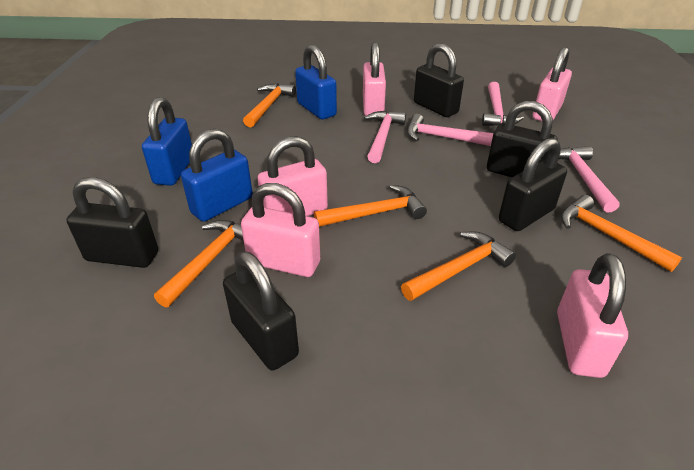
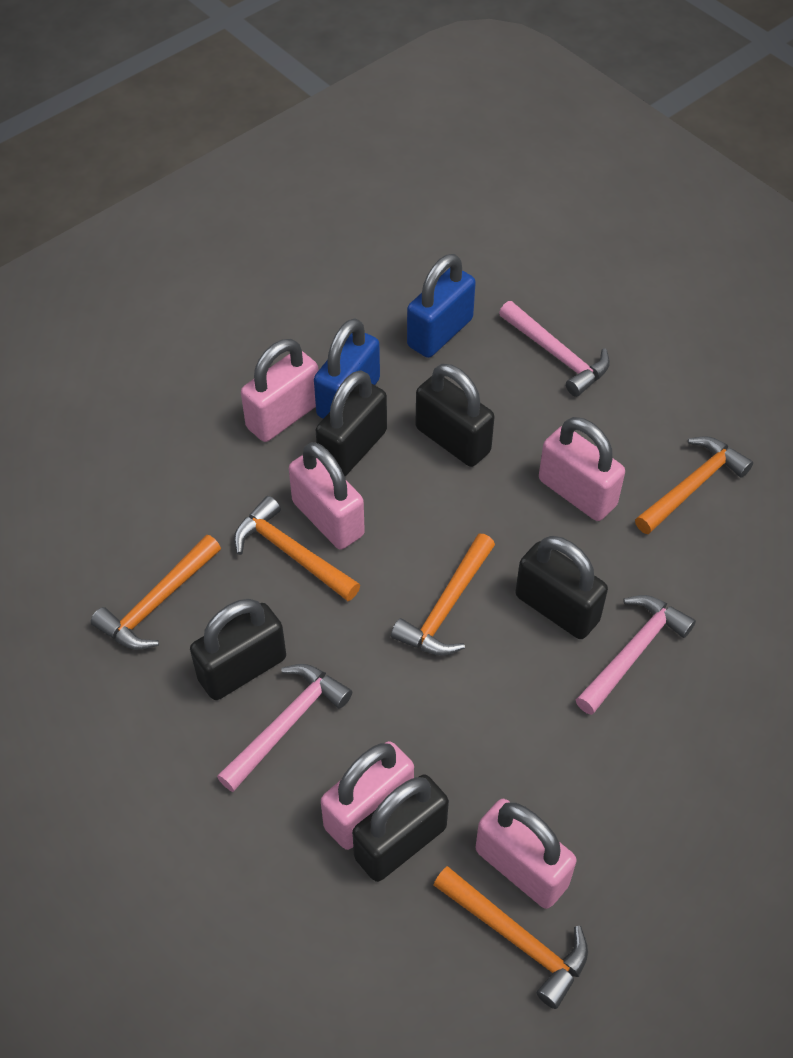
blue padlock: 3 -> 2
pink hammer: 4 -> 3

